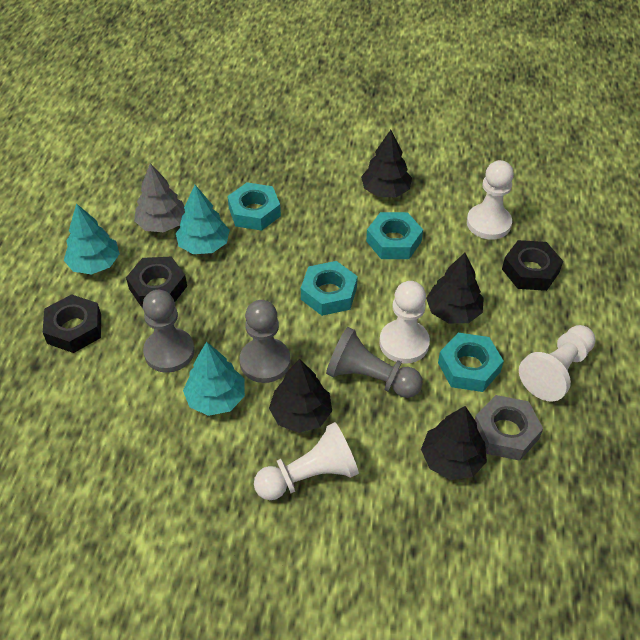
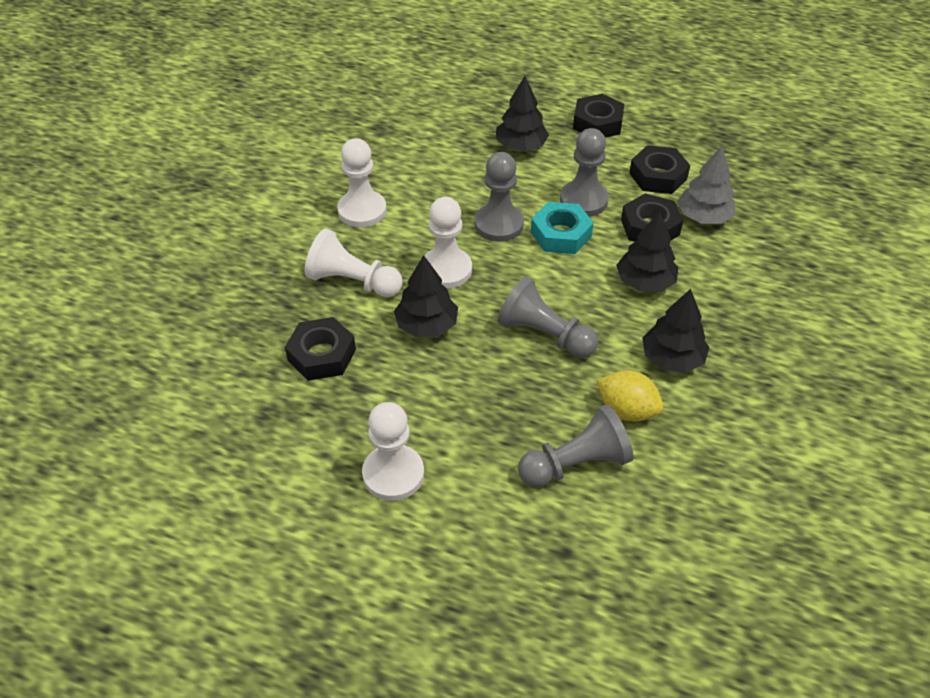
black nut: 3 -> 4
grey nut: 1 -> 0
grey pawn: 3 -> 4
turquoise nut: 4 -> 1
turquoise tree: 3 -> 0
yellow lemon: 0 -> 1

